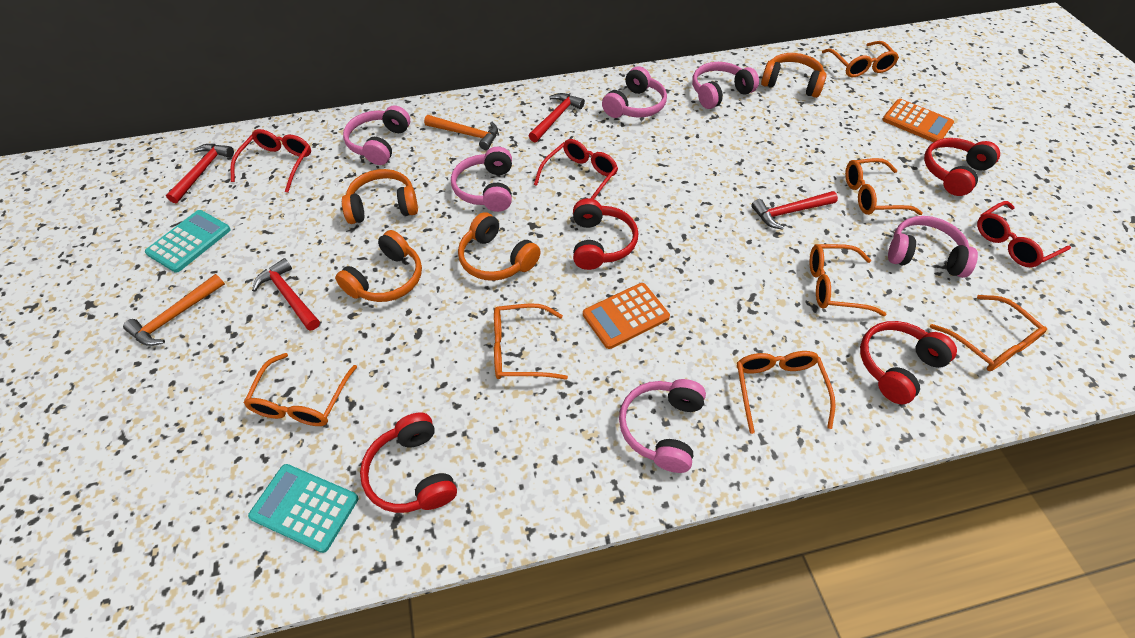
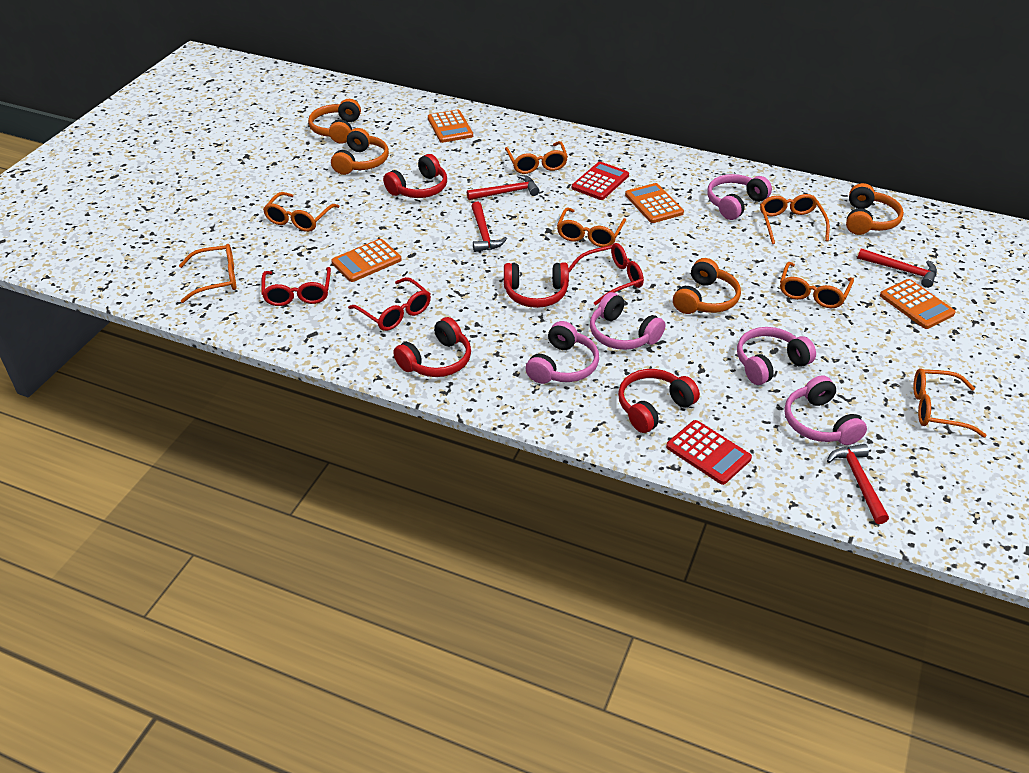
orange calculator: 2 -> 4
orange hammer: 2 -> 0
pink headphones: 6 -> 5
red calculator: 0 -> 2
turquoise calculator: 2 -> 0

